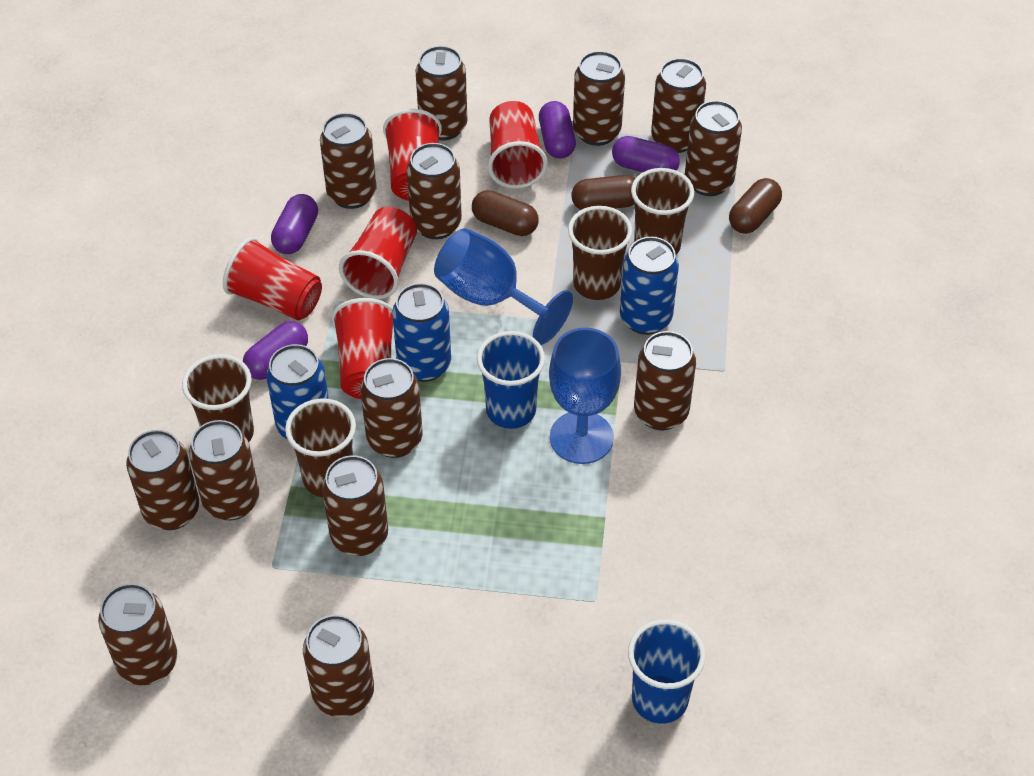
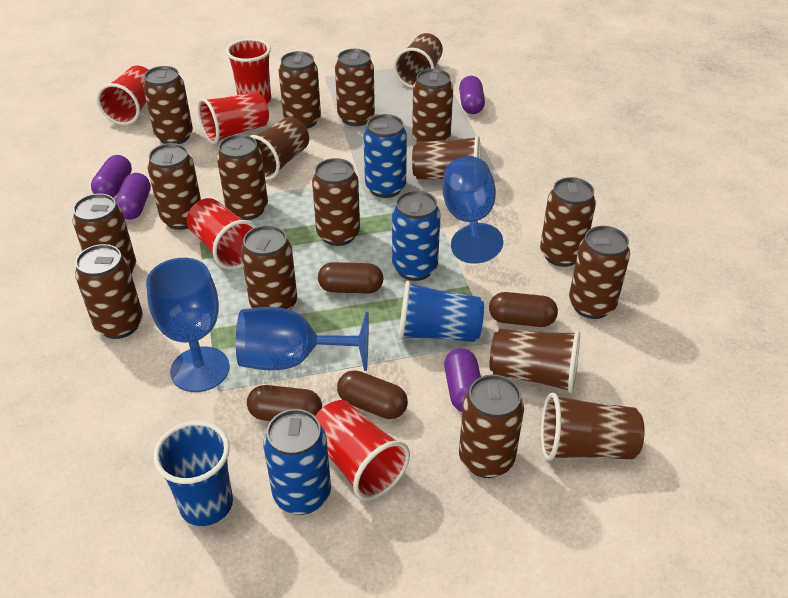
blue goblet: 2 -> 3
brown capsule: 3 -> 4
brown cup: 4 -> 5

